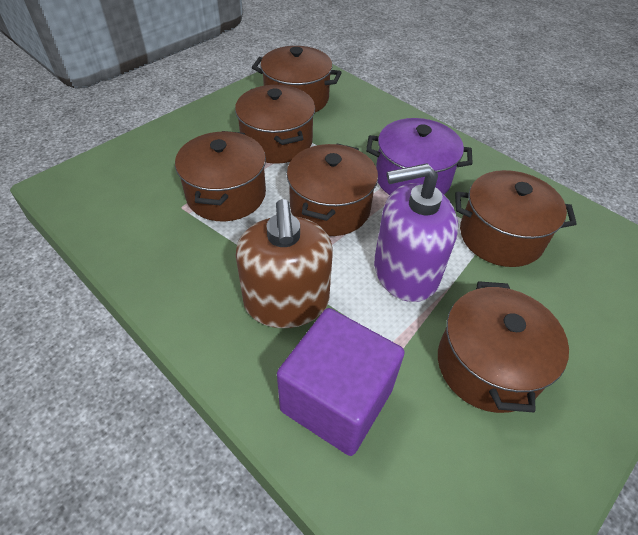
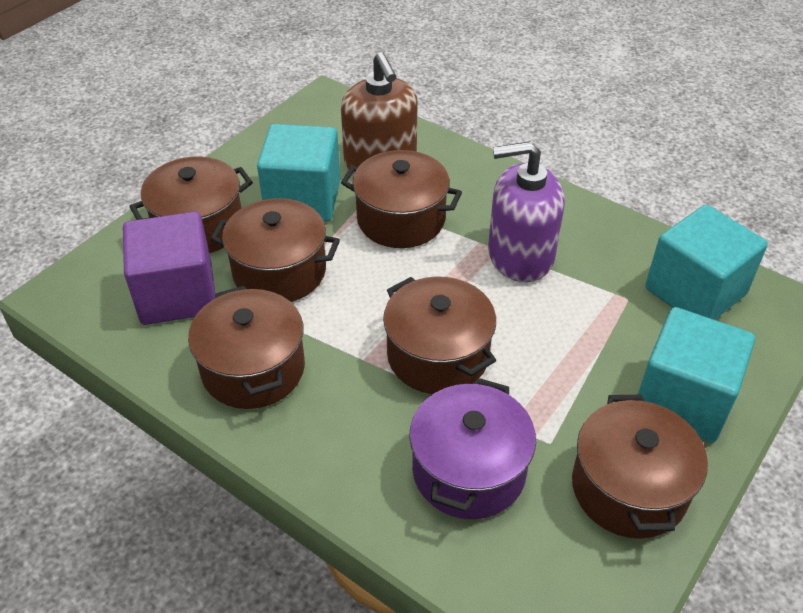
turquoise cube: 0 -> 3

